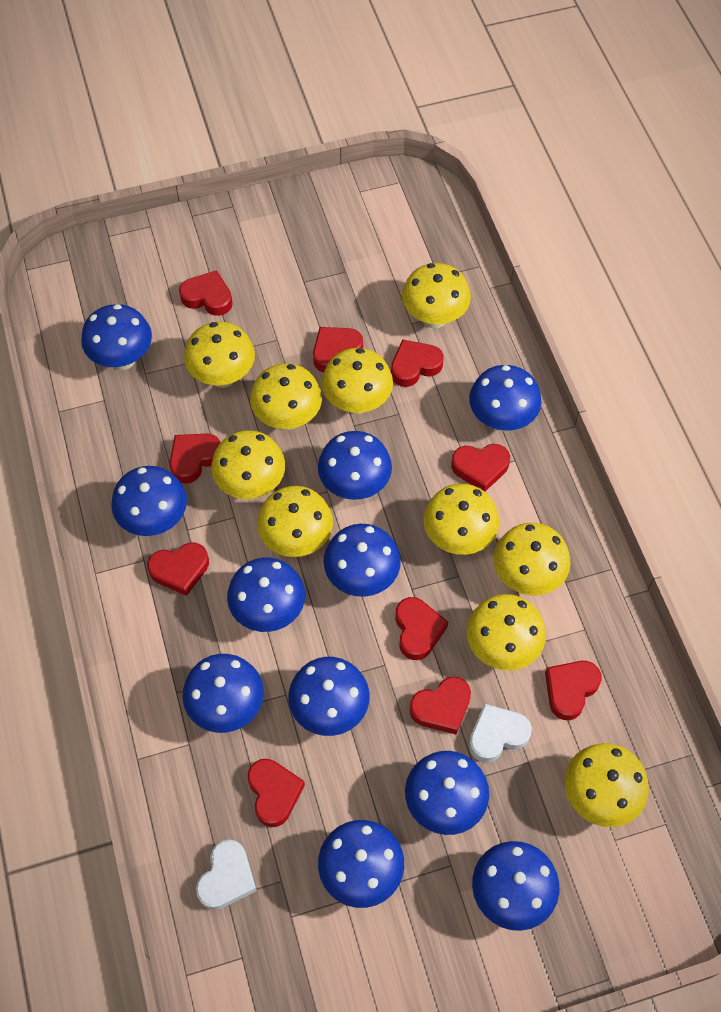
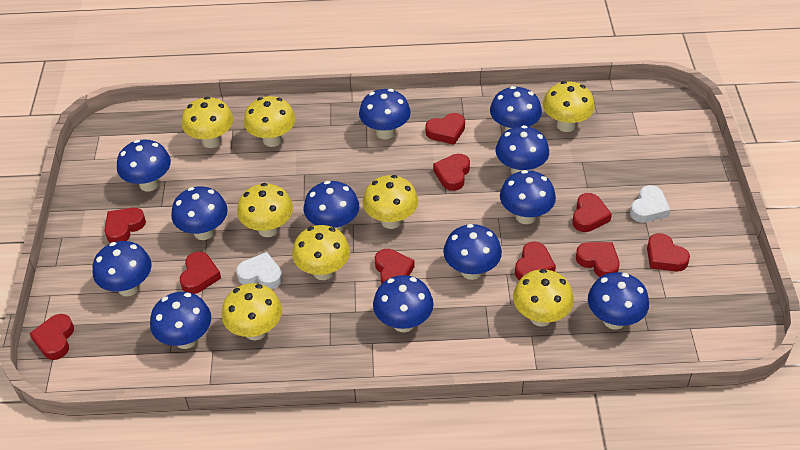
blue mushroom: 11 -> 12
yellow mushroom: 10 -> 8

